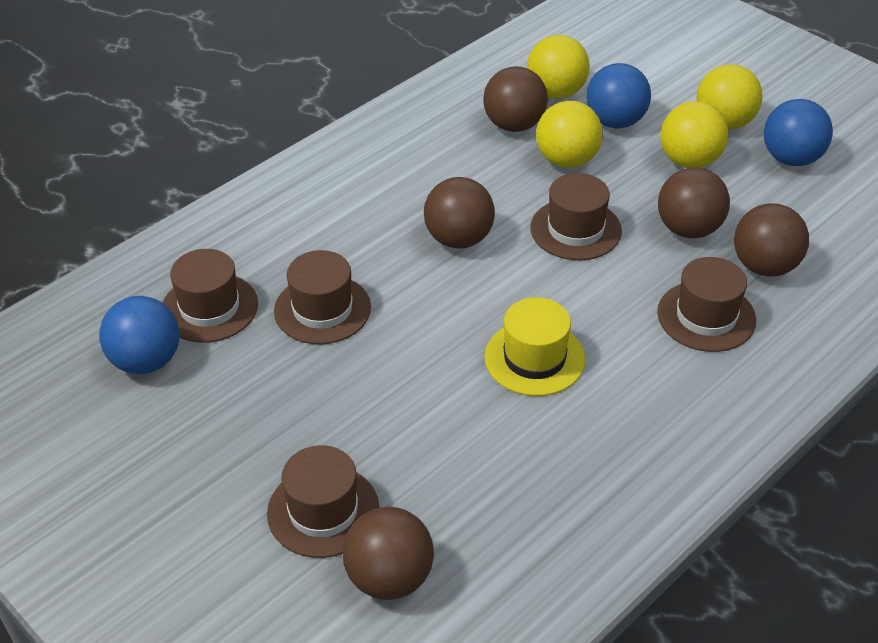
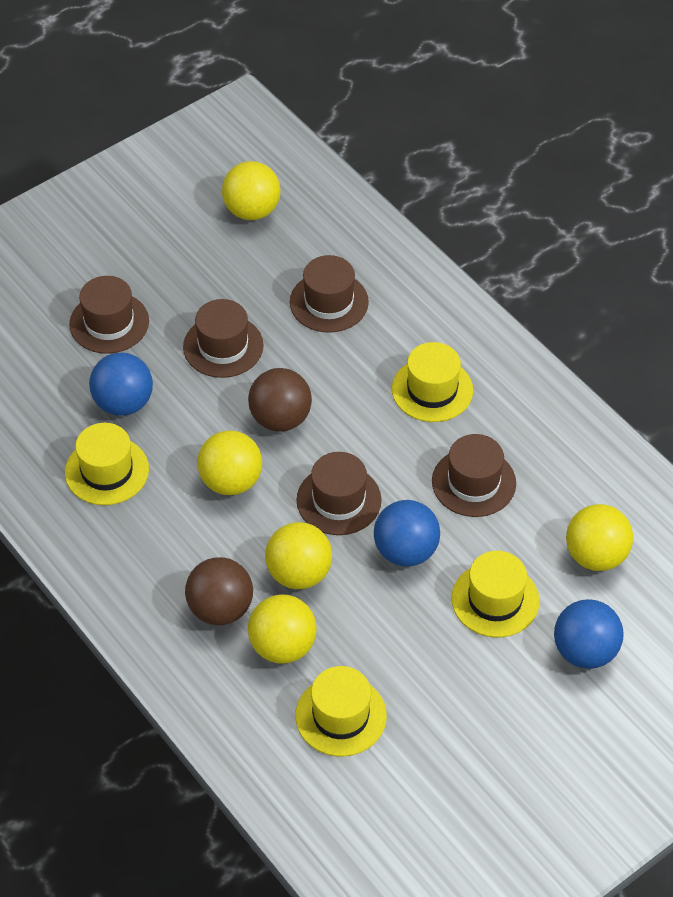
brown ball: 5 -> 2
yellow ball: 4 -> 5
yellow hat: 1 -> 4

